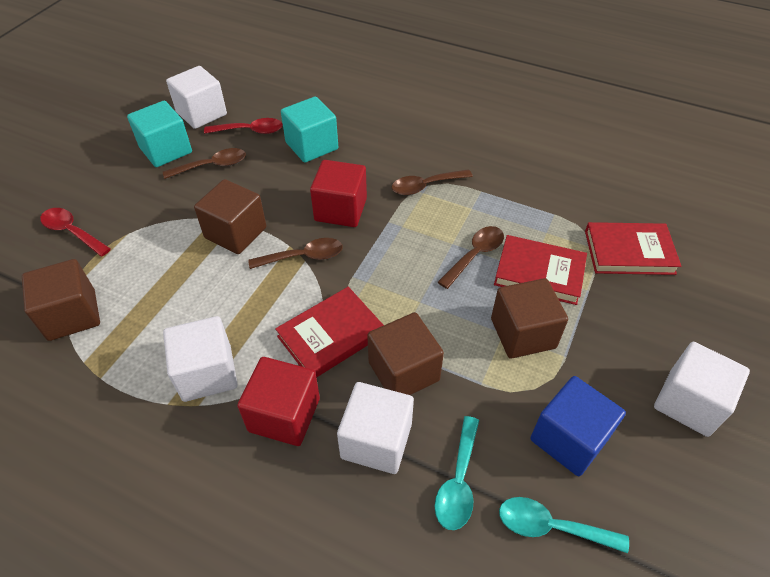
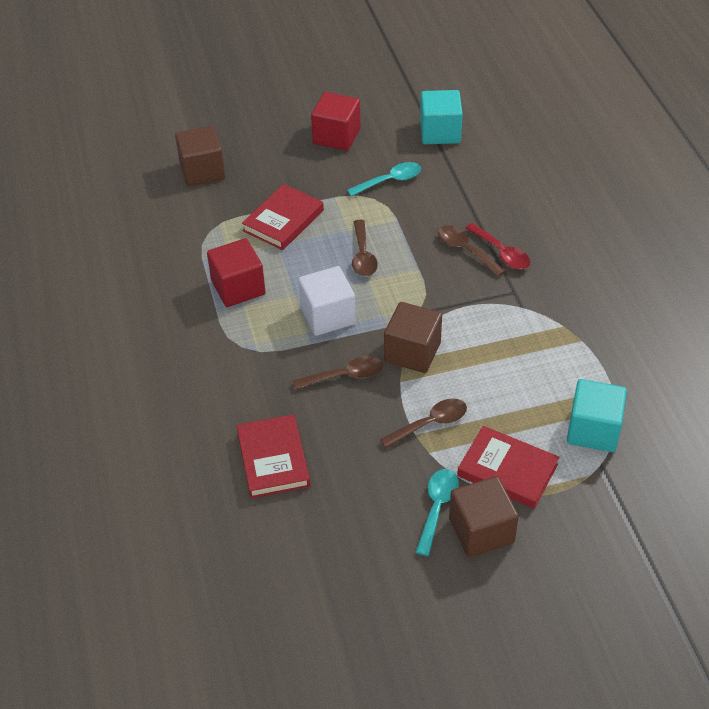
blue cube: 1 -> 0
brown cube: 4 -> 3
red spoon: 2 -> 1
white cube: 4 -> 1

